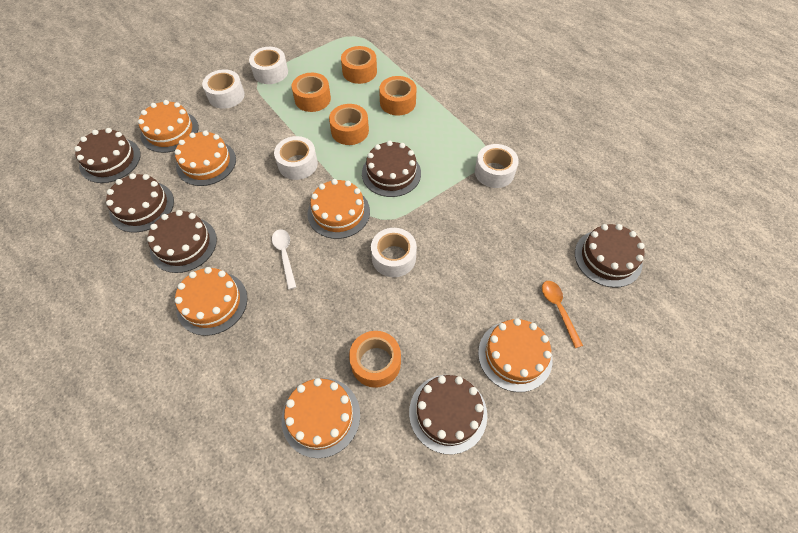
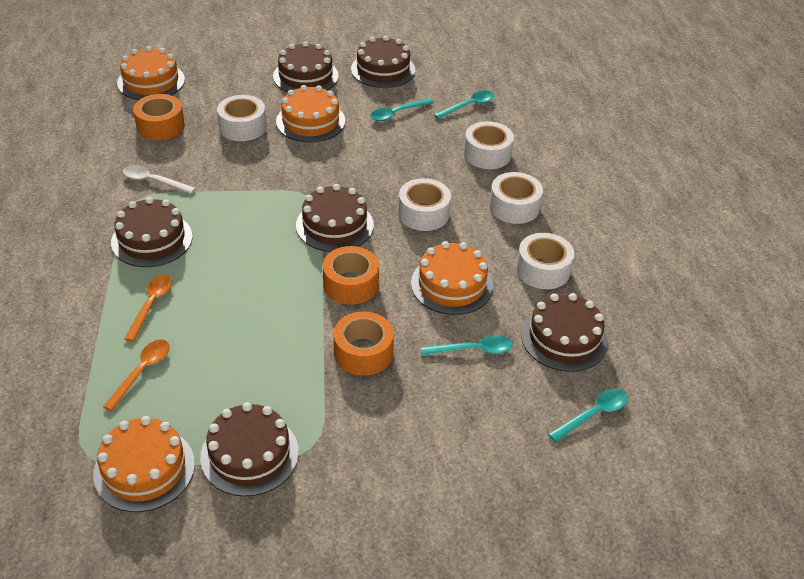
orange cake: 6 -> 4
orange spoon: 1 -> 2
orange tape: 5 -> 3
turquoise spoon: 0 -> 4

